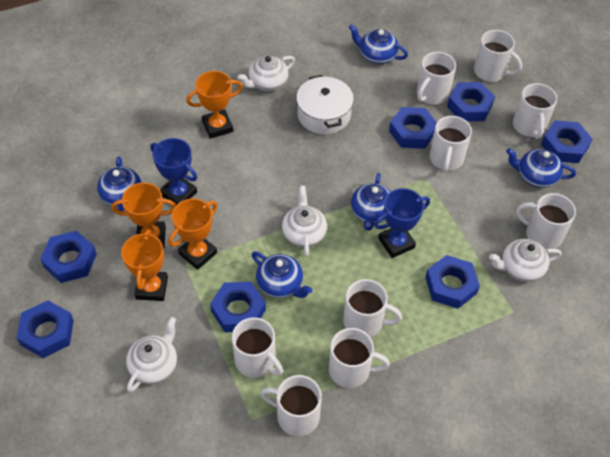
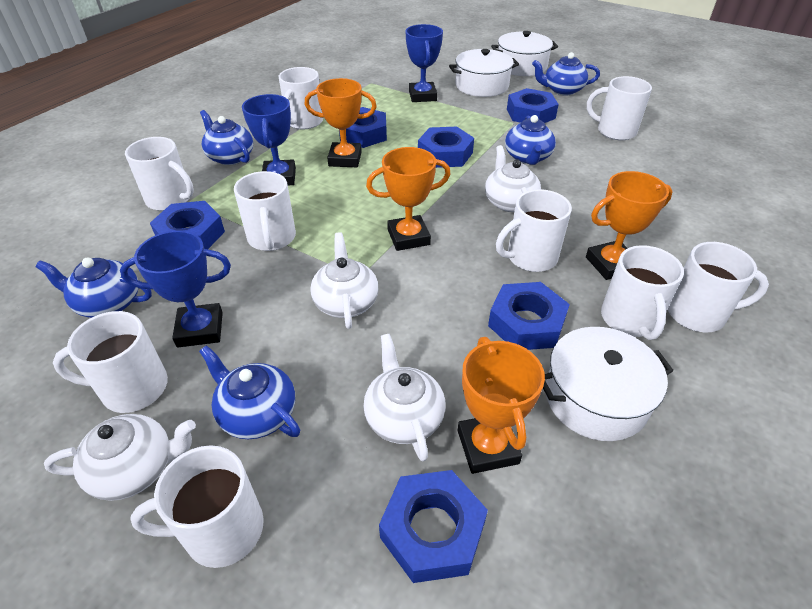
blue nut: 7 -> 6
blue trophy: 2 -> 3
white pot: 1 -> 3

